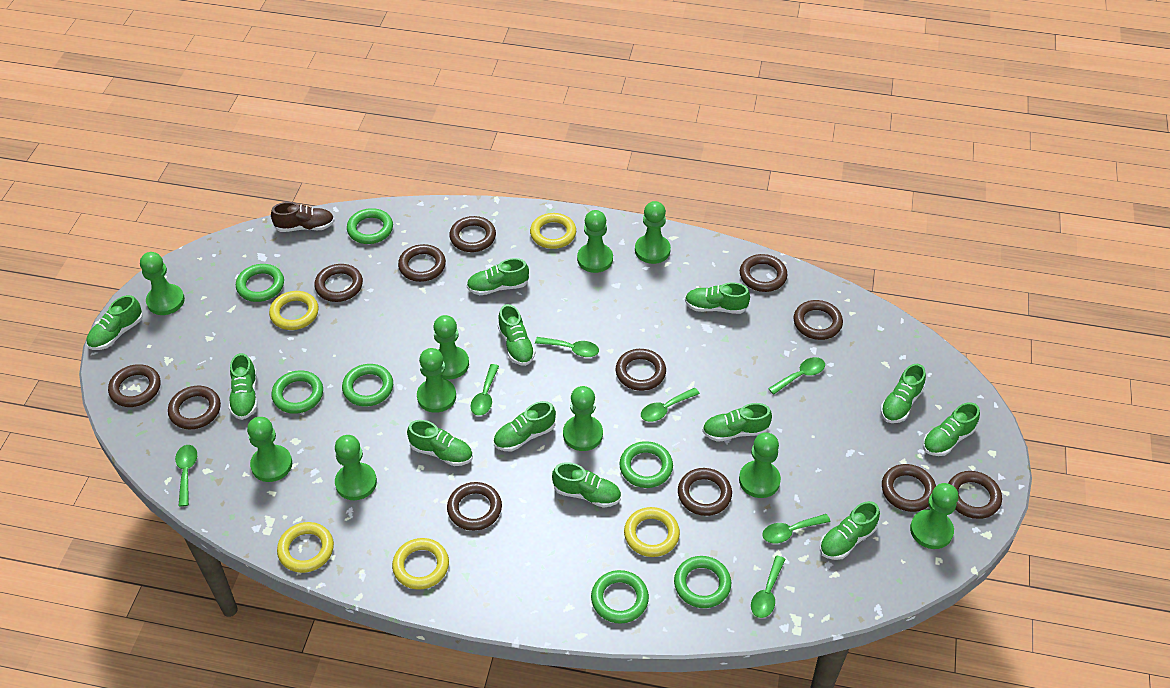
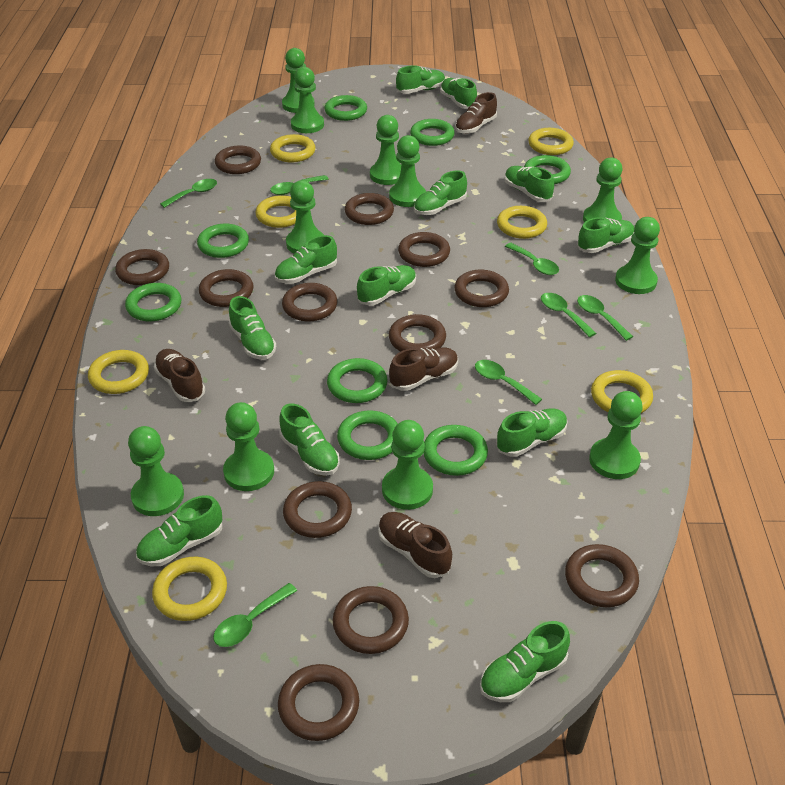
brown shoe: 1 -> 4
green pawn: 10 -> 11
green ring: 7 -> 8
yellow ring: 5 -> 7

